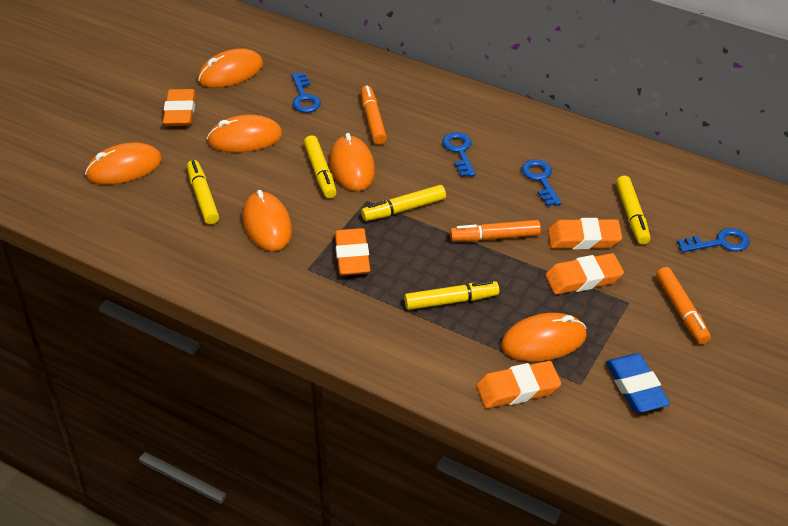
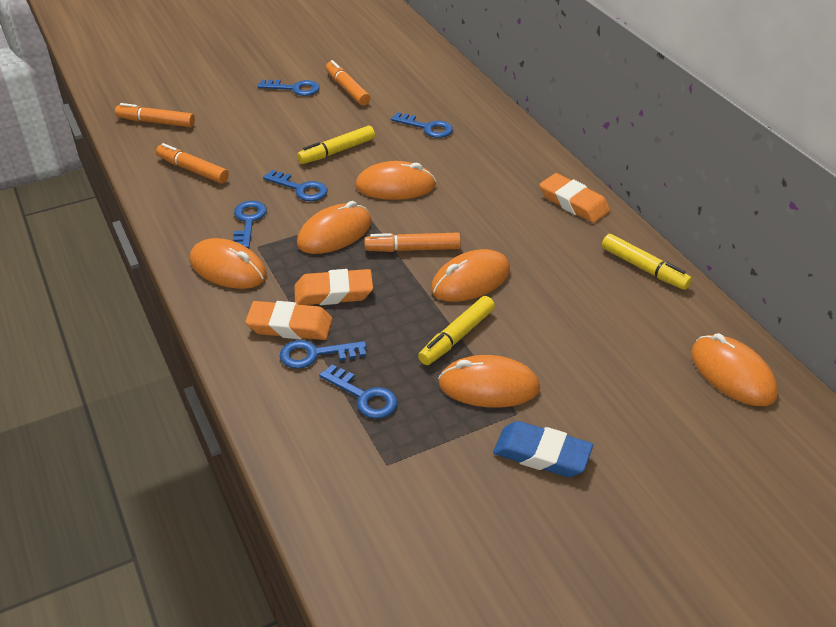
blue key: 4 -> 6
orange eraser: 5 -> 3
orange marker: 3 -> 4
yellow marker: 5 -> 3

